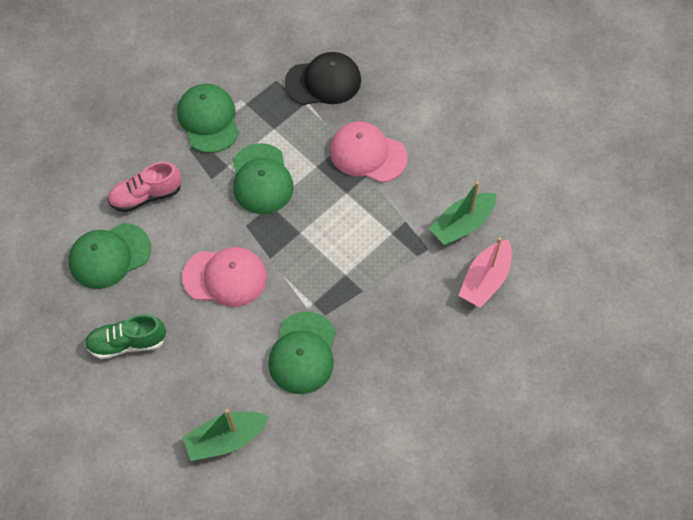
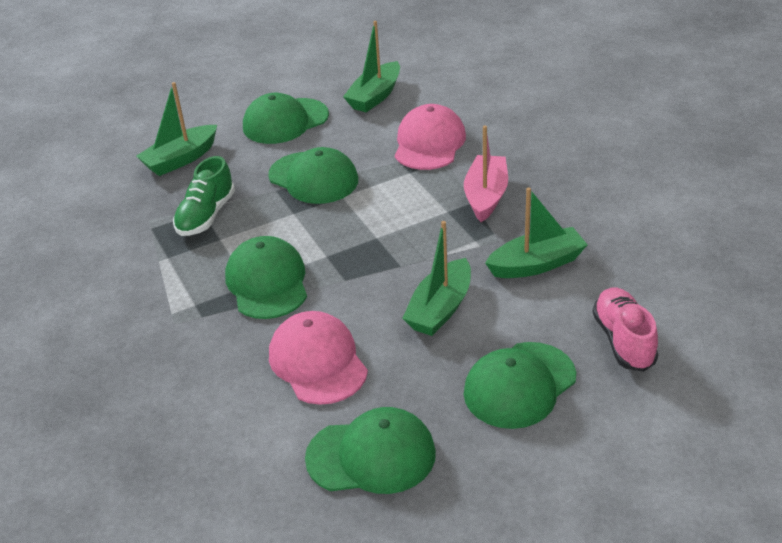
black cap: 1 -> 0
green boat: 2 -> 4
green cap: 4 -> 5

